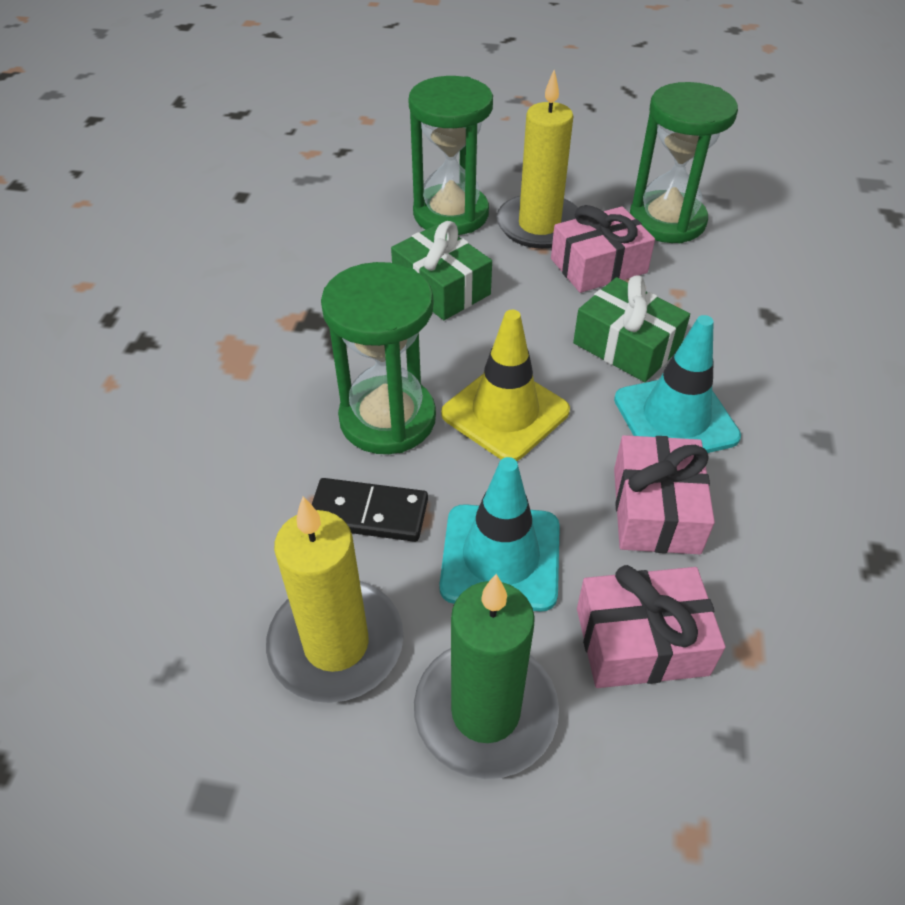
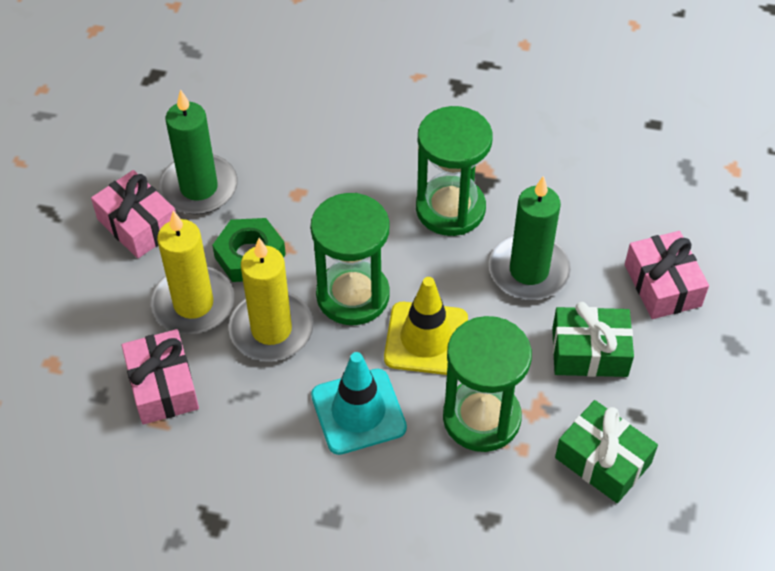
black domino: 1 -> 0
green candle: 1 -> 2
green nut: 0 -> 1
turquoise traffic cone: 2 -> 1

